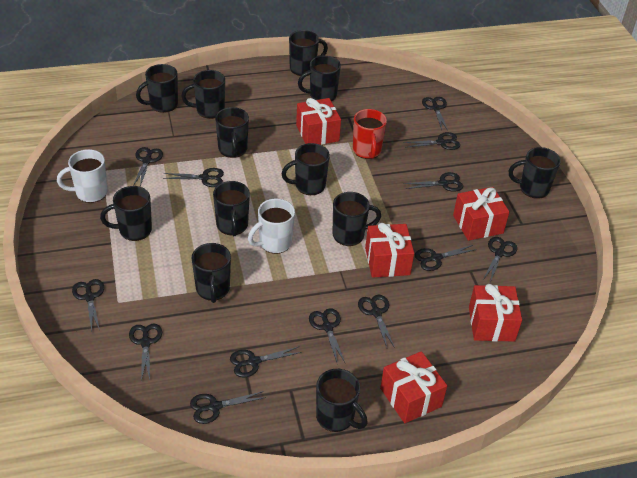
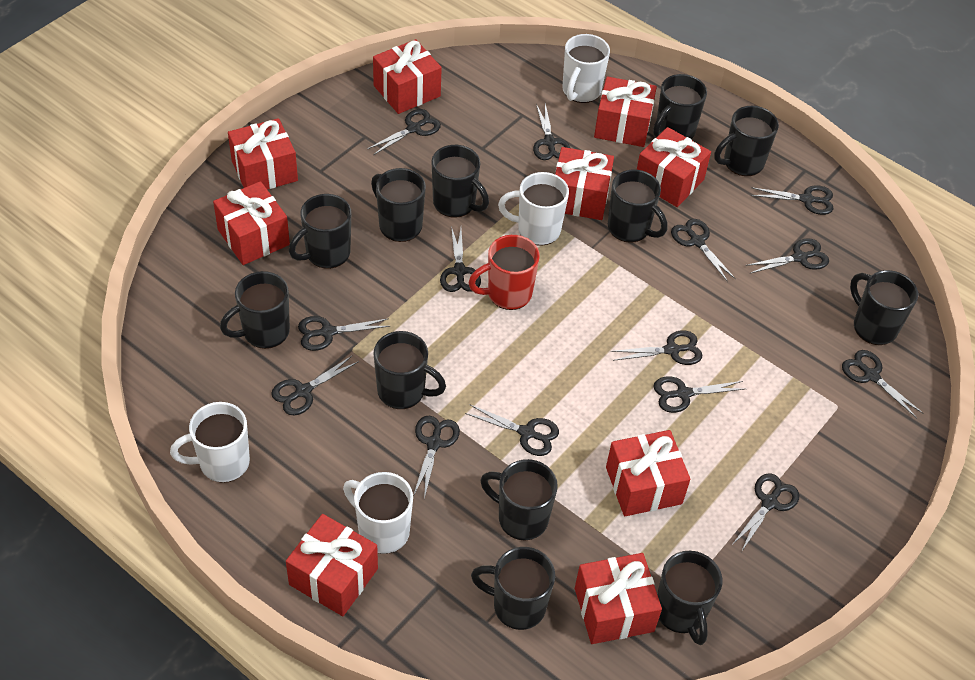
black scissors: 13 -> 14
red gift: 5 -> 9
white mug: 2 -> 4

